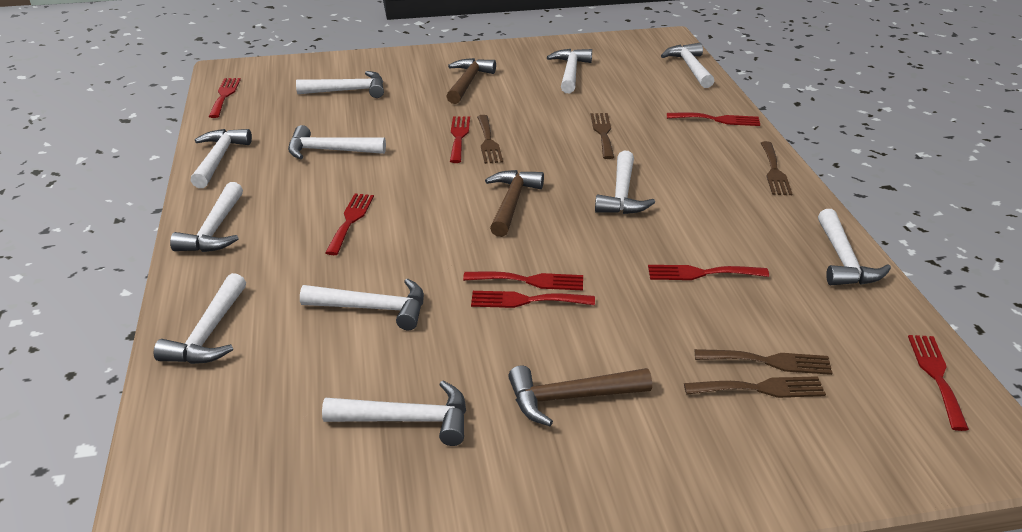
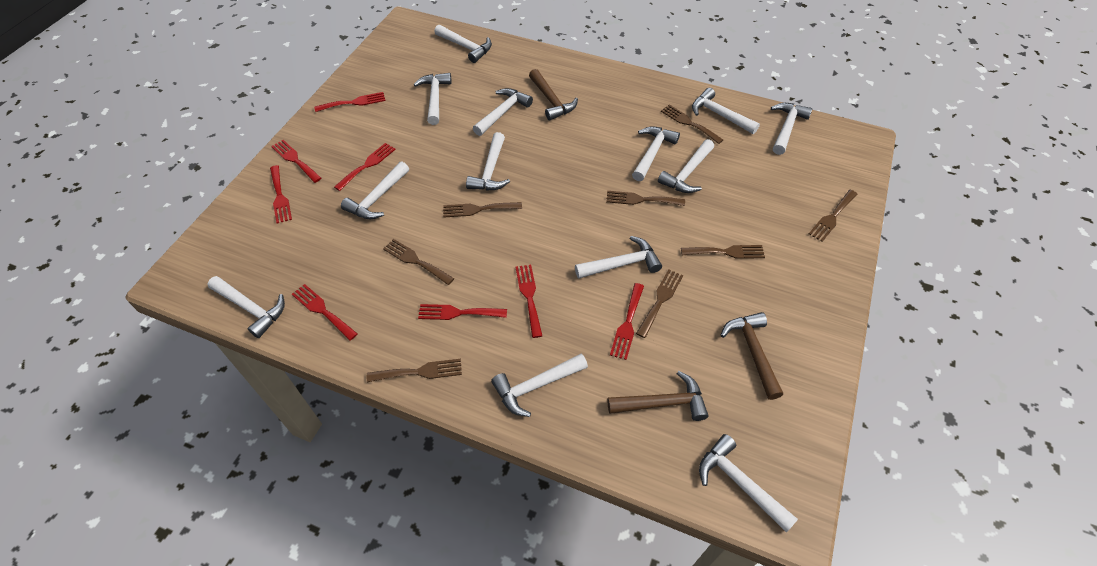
brown fork: 5 -> 8
white hammer: 11 -> 13

